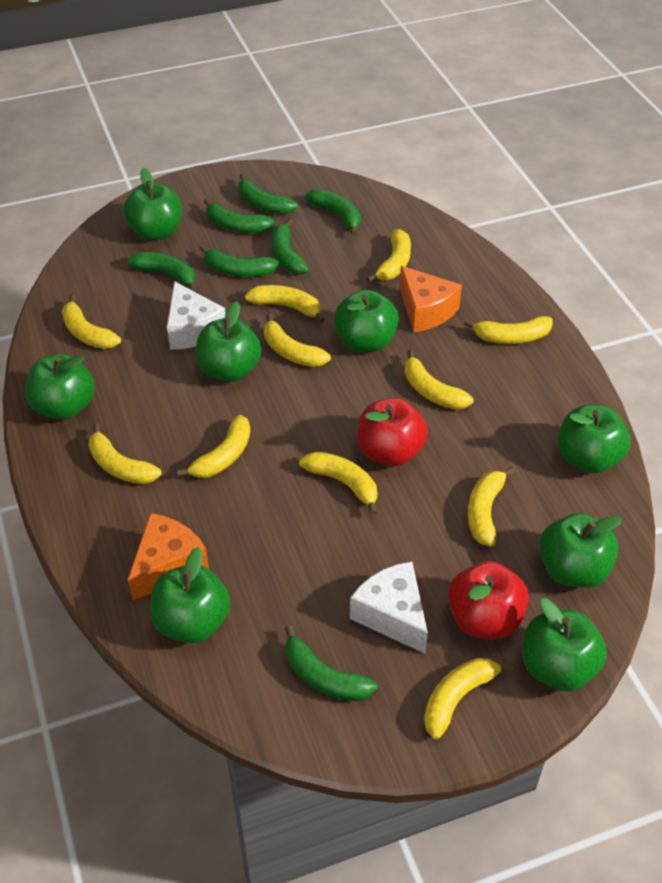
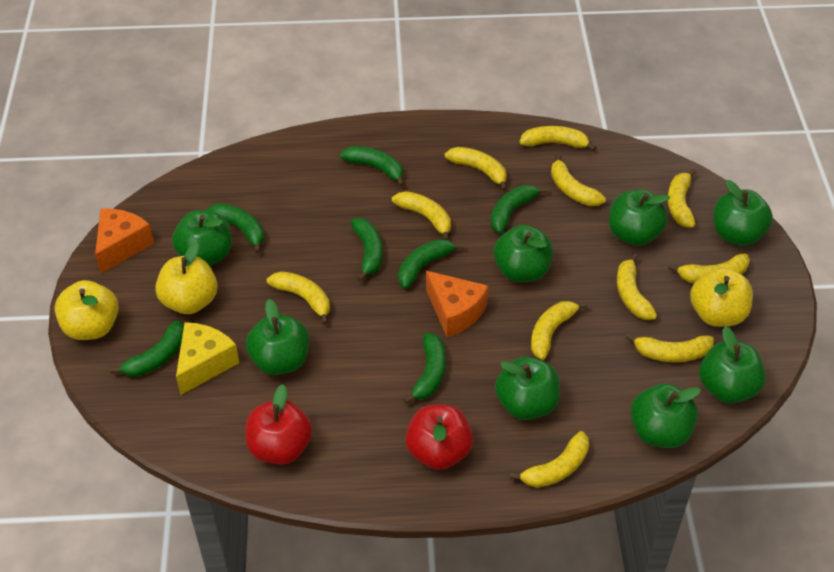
white cheese: 2 -> 0
yellow apple: 0 -> 3
yellow cheese: 0 -> 1

